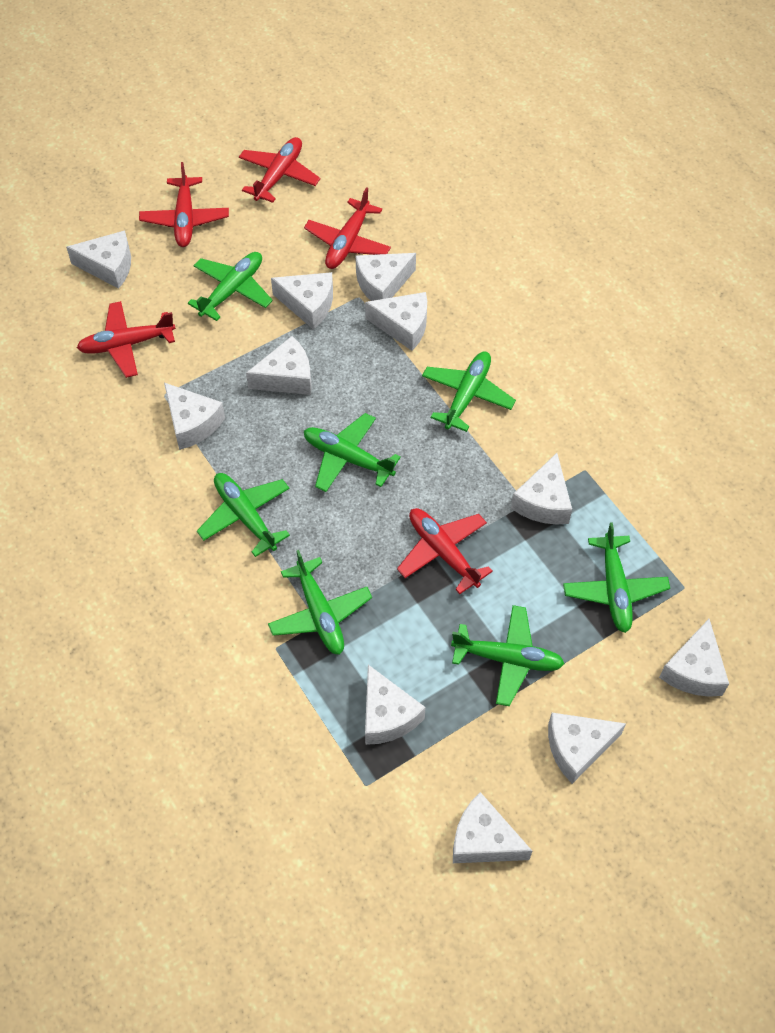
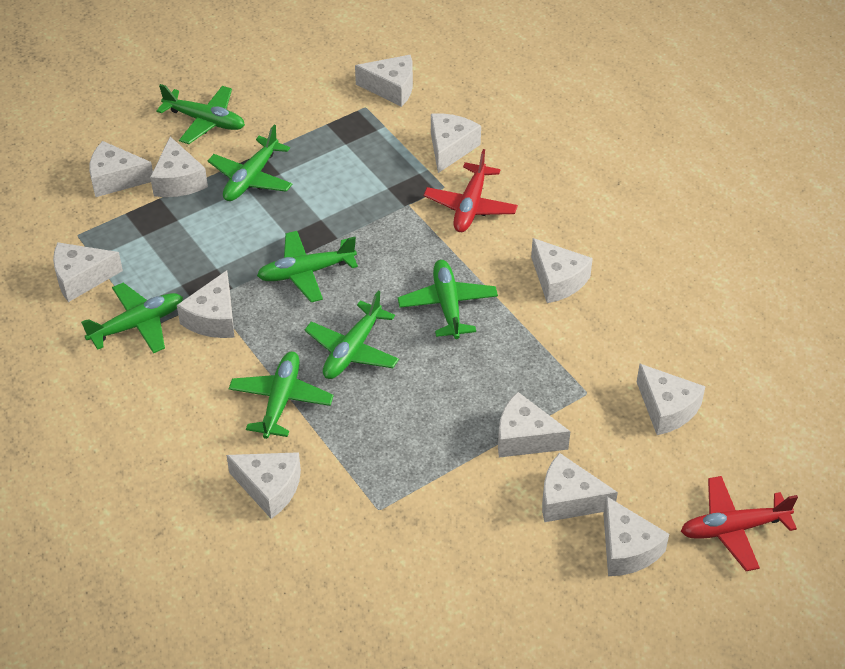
red plane: 5 -> 2
white cheese: 11 -> 12

